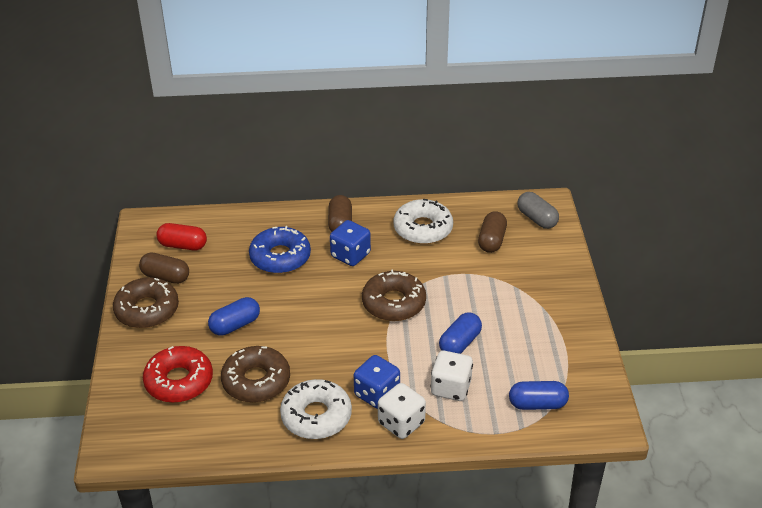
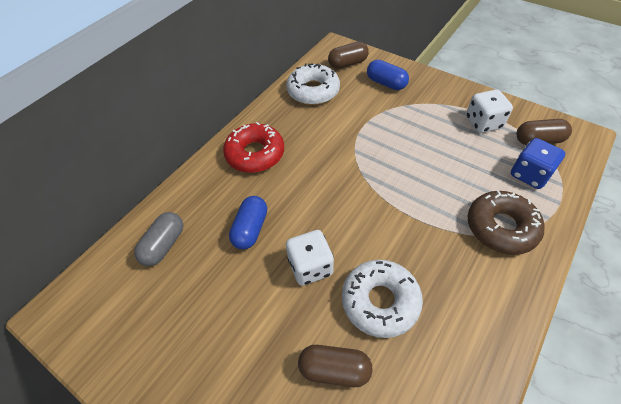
blue capsule: 3 -> 2
blue dice: 2 -> 1
blue donut: 1 -> 0
brown donut: 3 -> 1
red capsule: 1 -> 0

